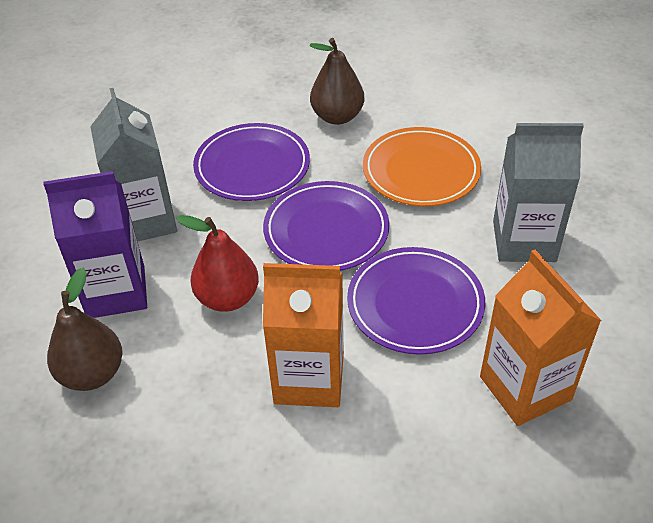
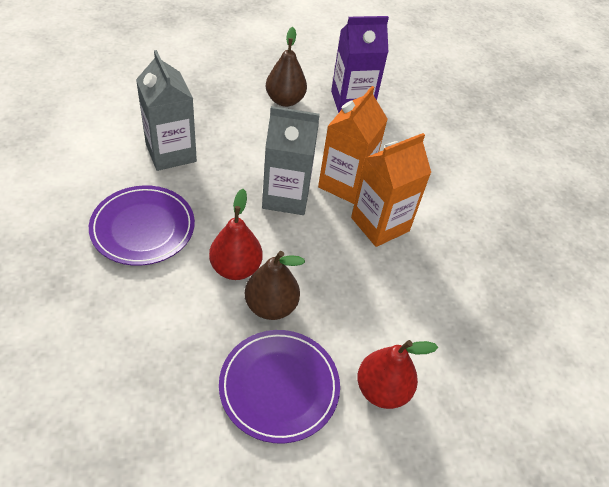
orange plate: 1 -> 0
purple plate: 3 -> 2
red pear: 1 -> 2

